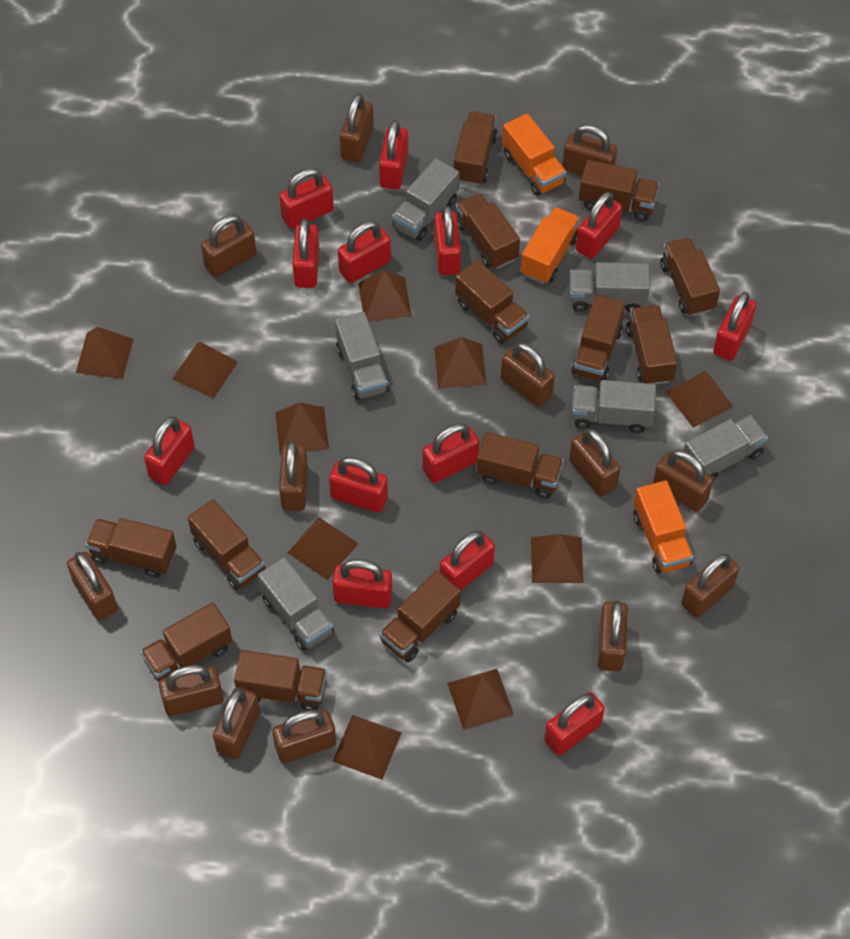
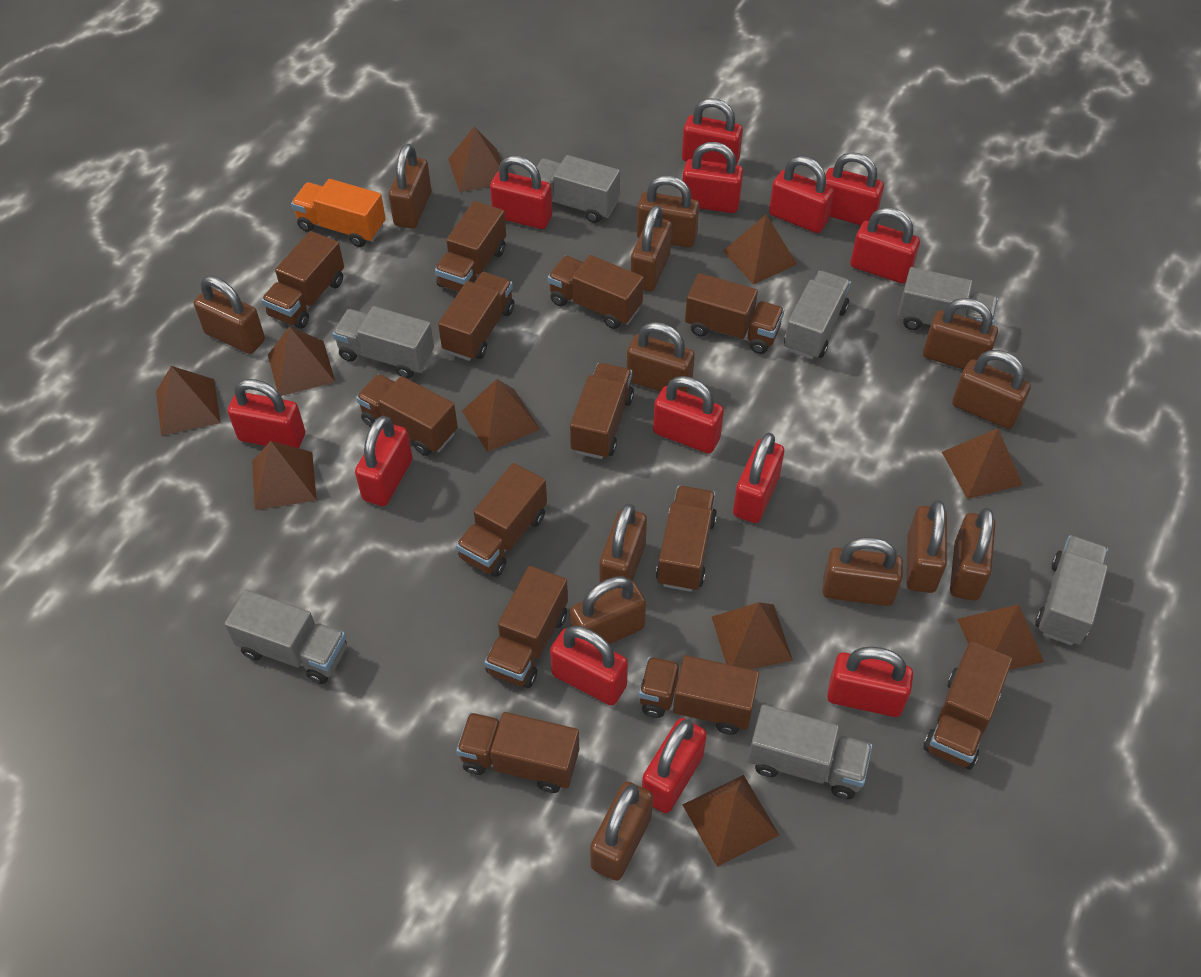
grey truck: 6 -> 7
orange truck: 3 -> 1

